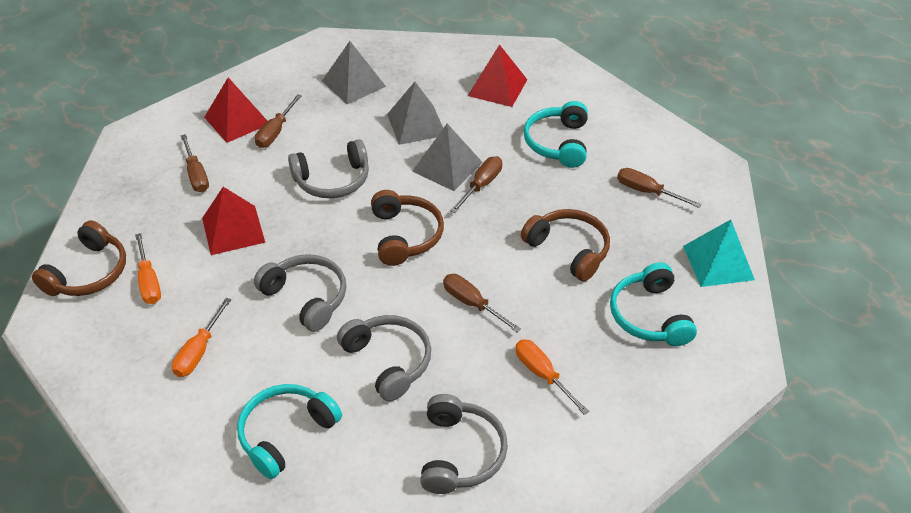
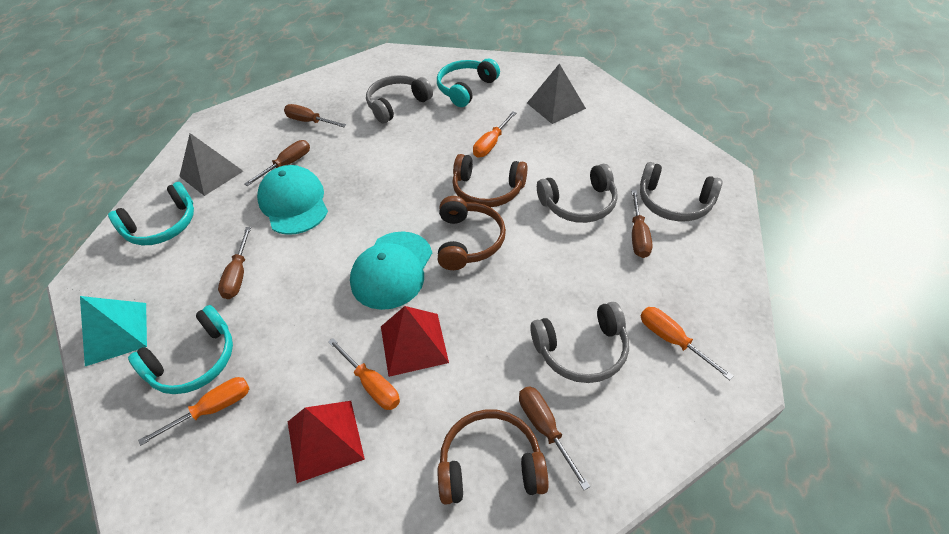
grey pyramid: 3 -> 2
orange screwdriver: 3 -> 4
red pyramid: 3 -> 2
turquoise cap: 0 -> 2

